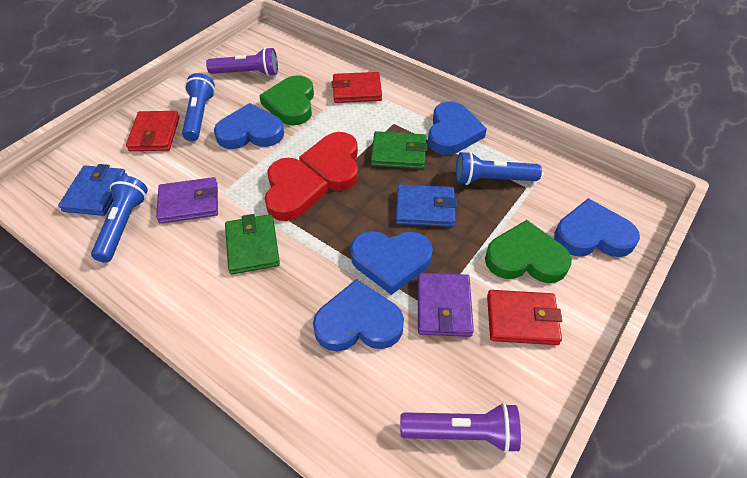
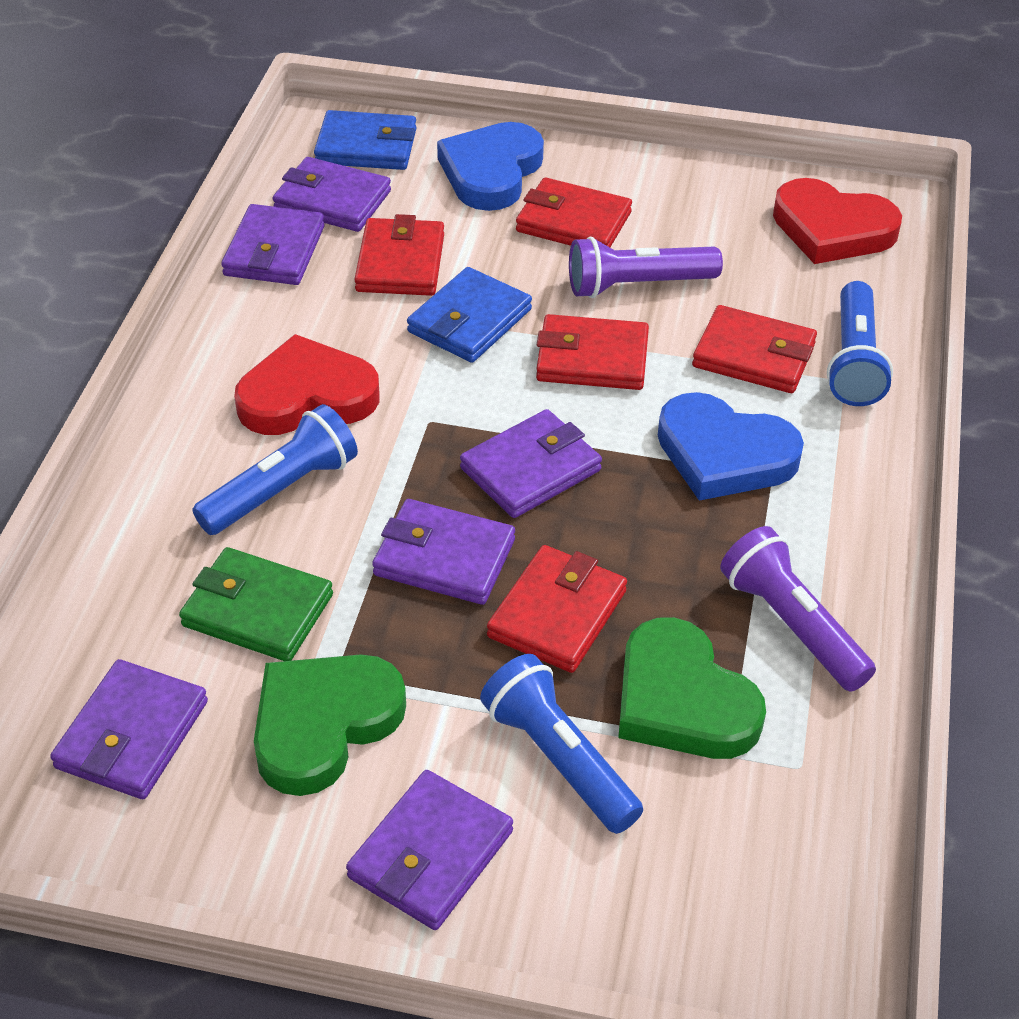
blue heart: 5 -> 2
green wallet: 2 -> 1
purple wallet: 2 -> 6
red wallet: 3 -> 5

